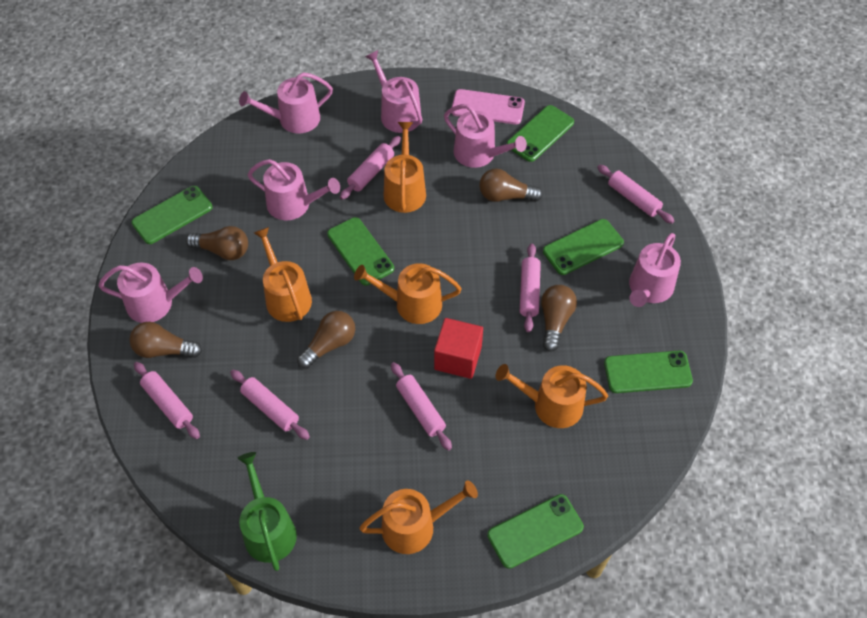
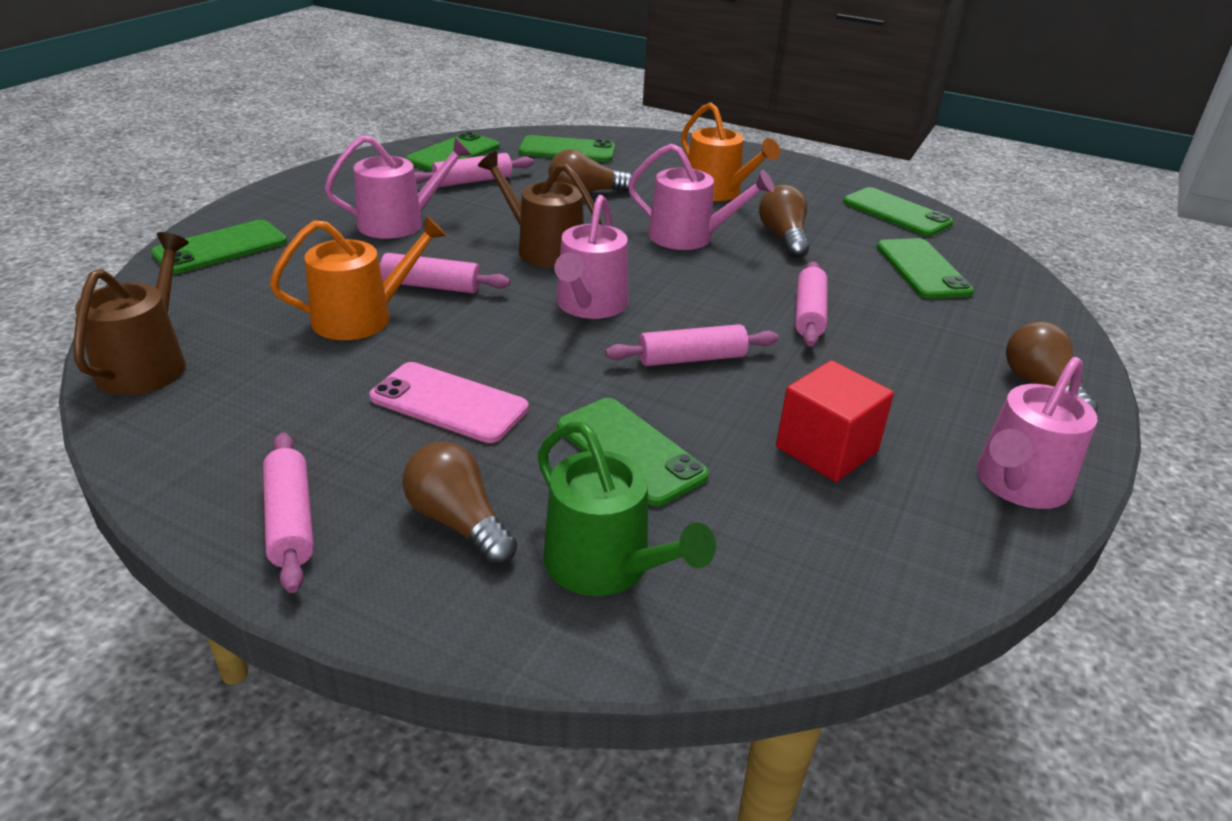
brown light bulb: 5 -> 4
brown watering can: 0 -> 2
orange watering can: 5 -> 2
pink rolling pin: 6 -> 5
pink watering can: 6 -> 4

